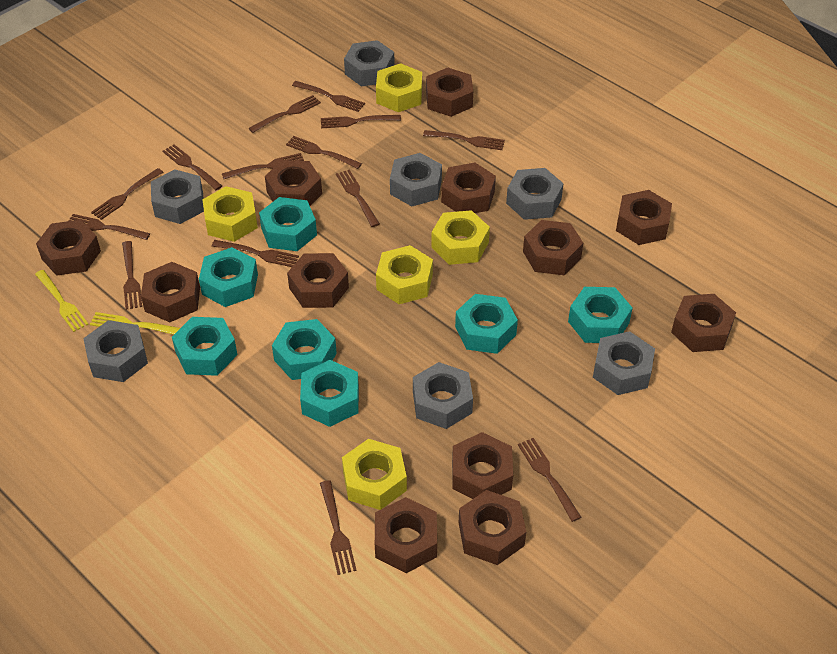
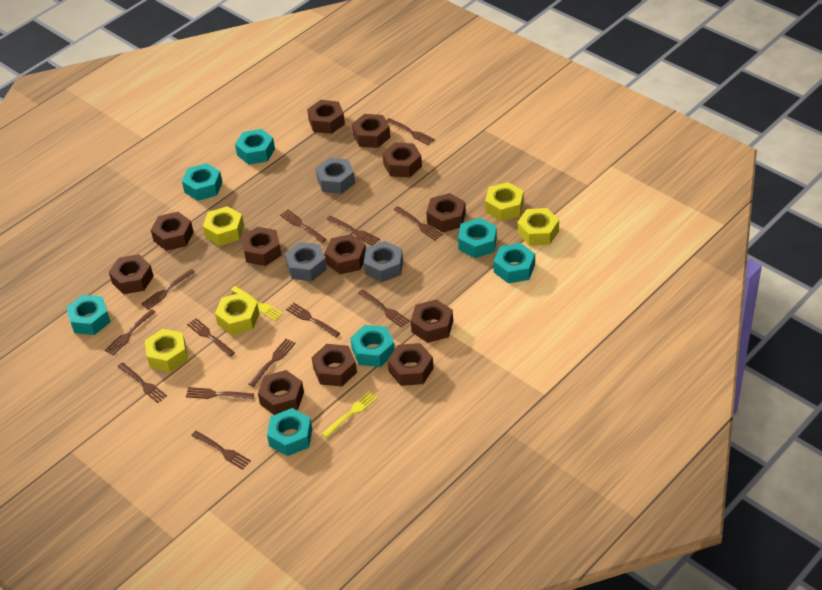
brown fork: 14 -> 13
grey nut: 7 -> 3

